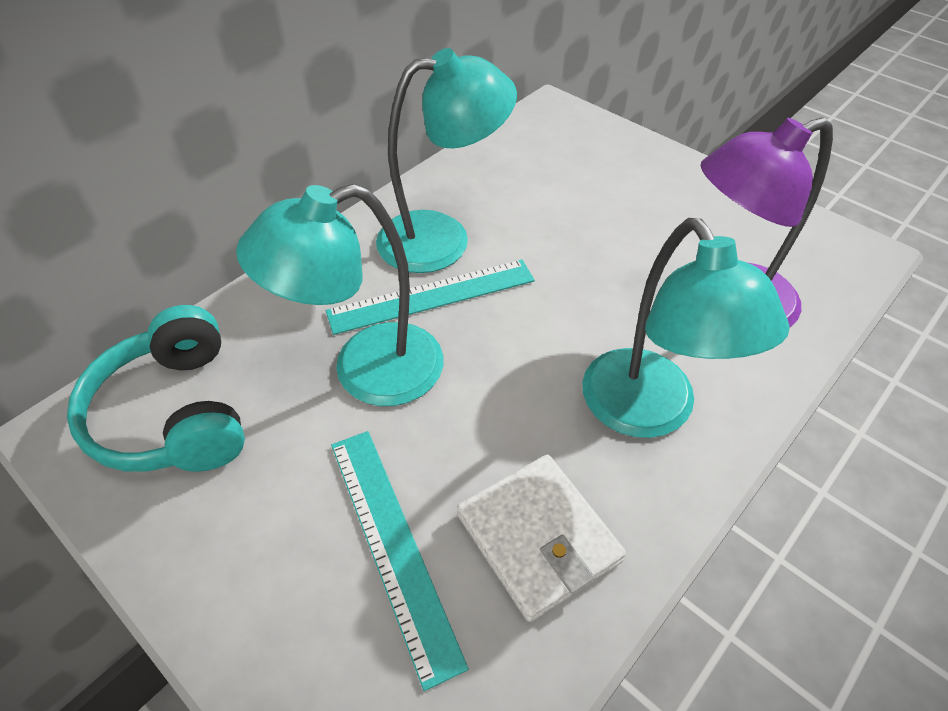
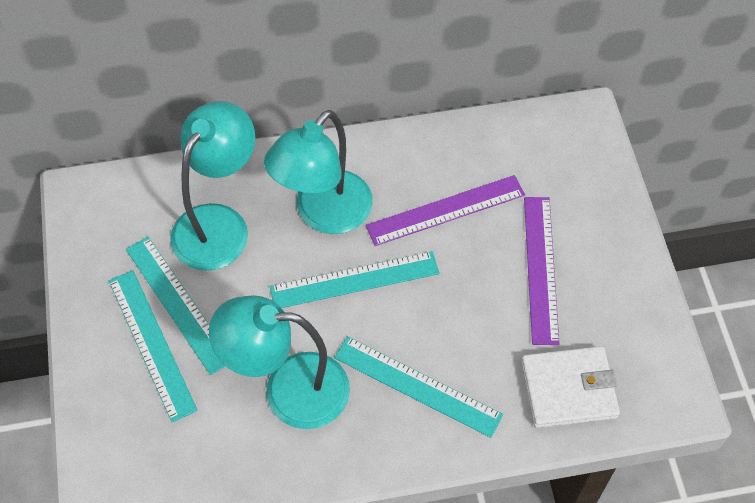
purple lamp: 1 -> 0
purple ruler: 0 -> 2
turquoise headphones: 1 -> 0
turquoise ruler: 2 -> 4

